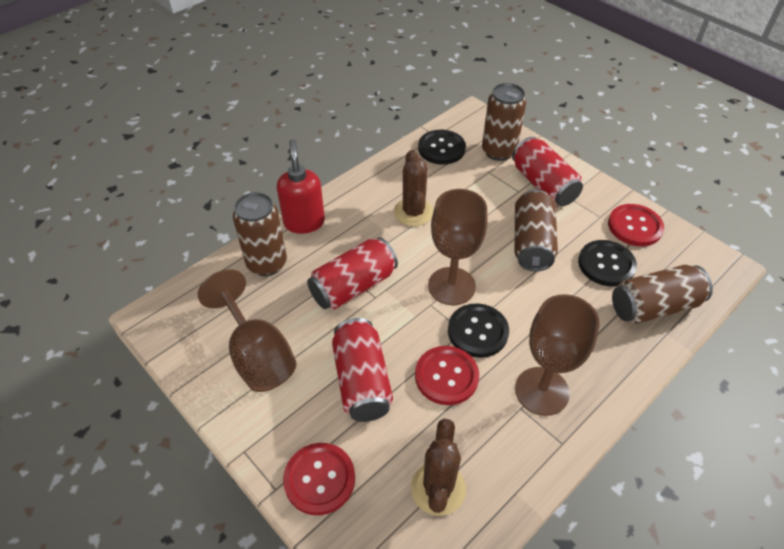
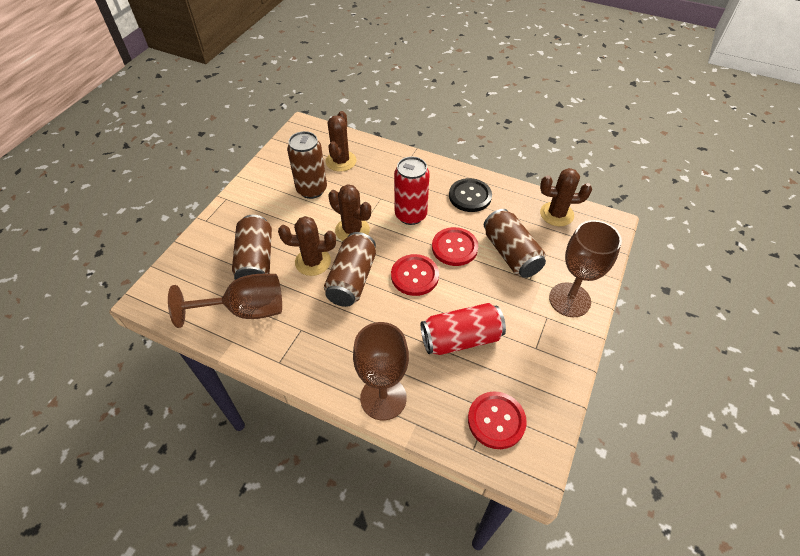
black button: 3 -> 1
brown cactus: 2 -> 4
red can: 3 -> 2
red soap dispenser: 1 -> 0

